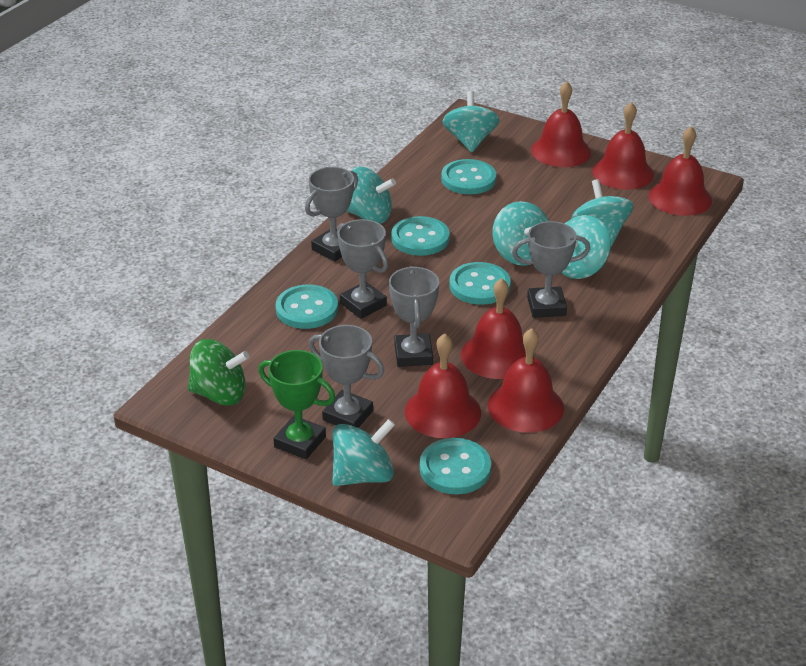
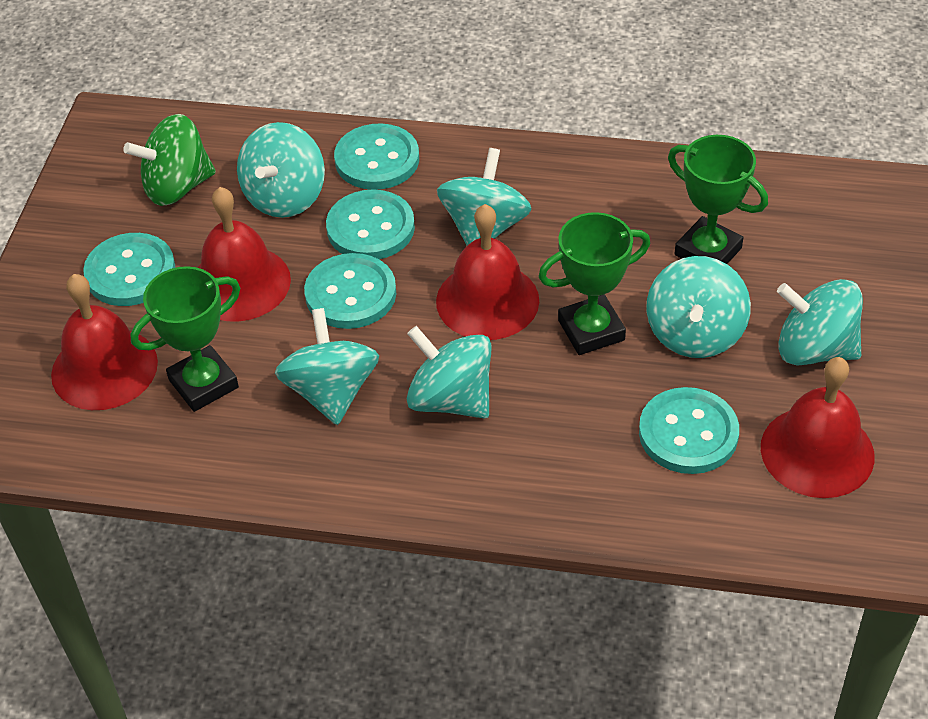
green trophy: 1 -> 3
grey trophy: 5 -> 0
red bell: 6 -> 4

